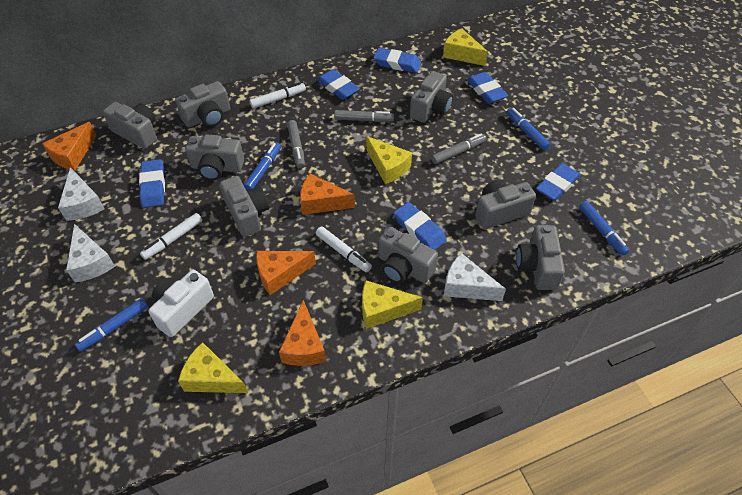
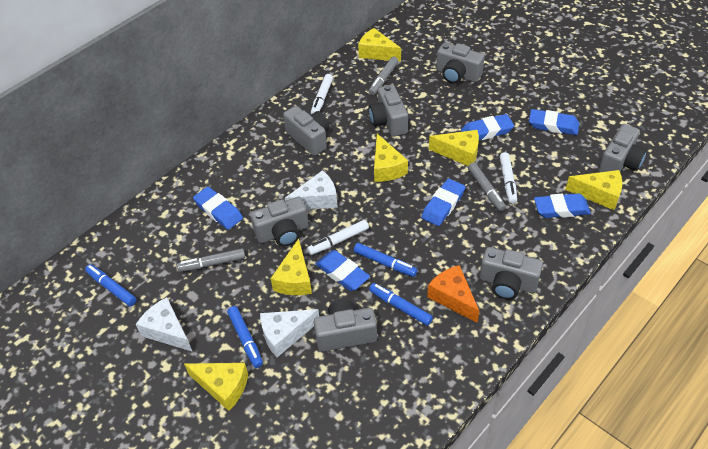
grey camera: 8 -> 7
orange cheese: 4 -> 1
white camera: 1 -> 0
yellow cheese: 4 -> 6

